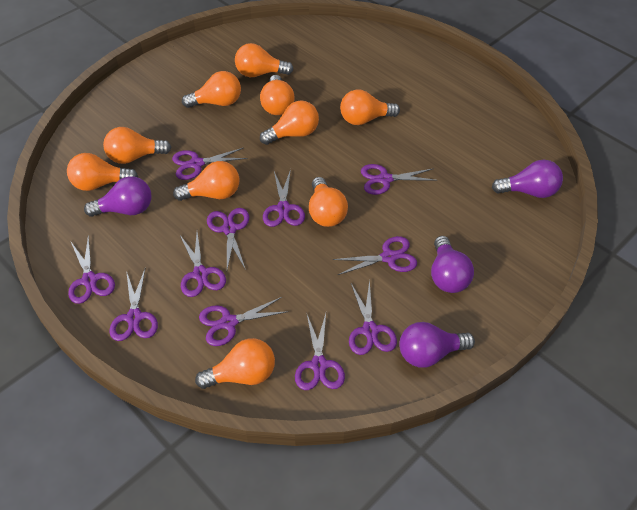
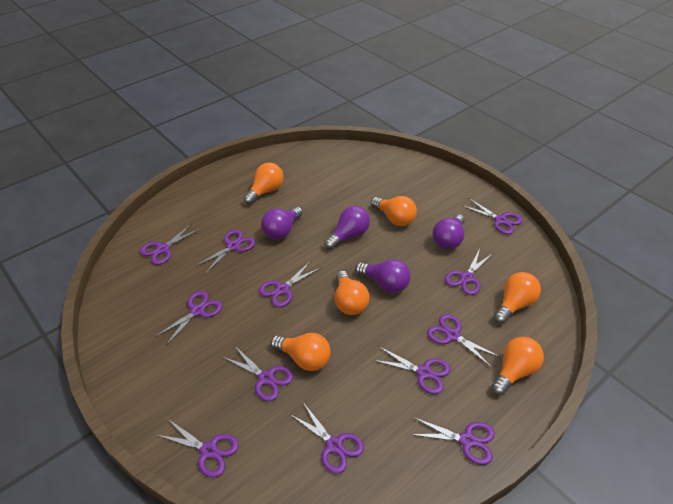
orange light bulb: 10 -> 6
purple scissors: 11 -> 12

